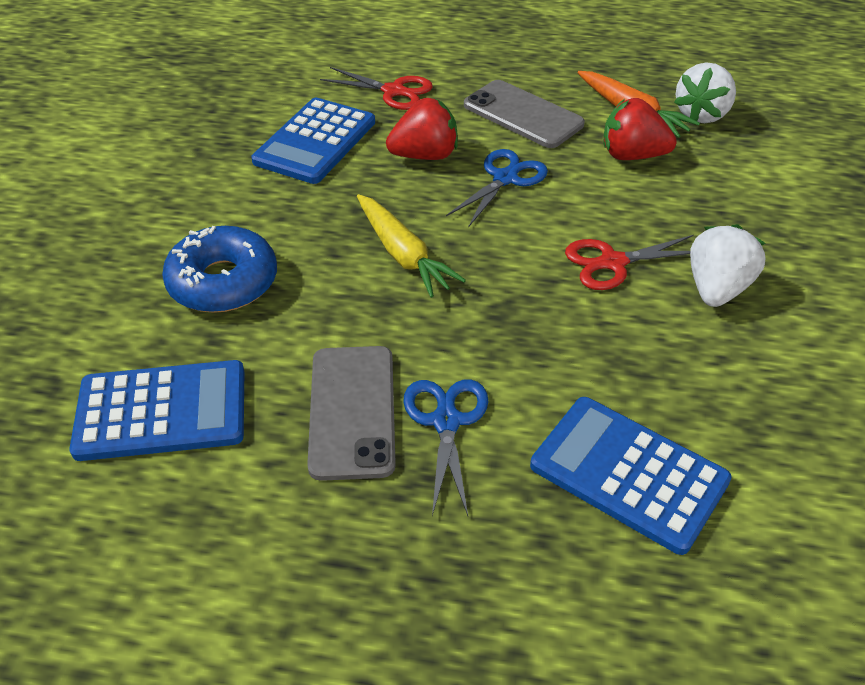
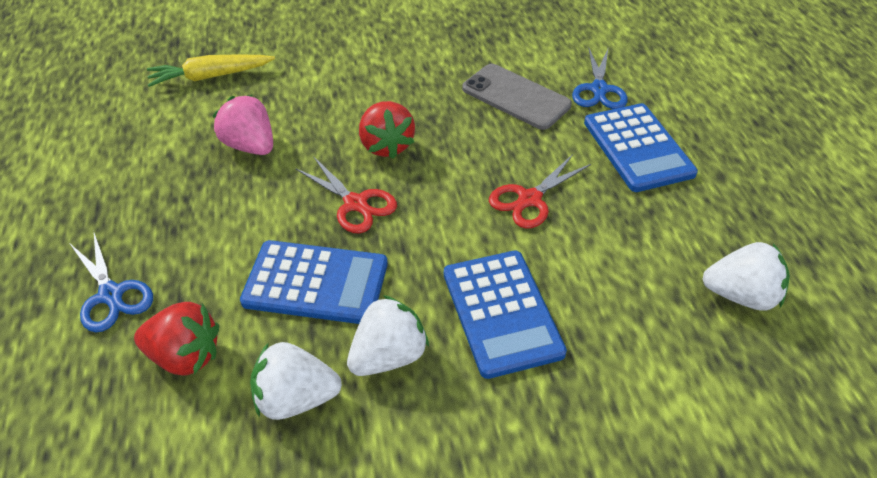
blue donut: 1 -> 0
grey phone: 2 -> 1
orange carrot: 1 -> 0
pink strawberry: 0 -> 1
white strawberry: 2 -> 3

